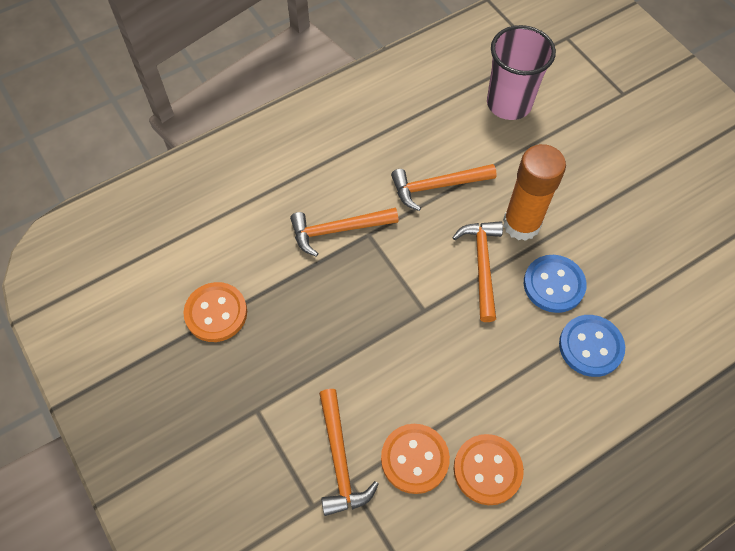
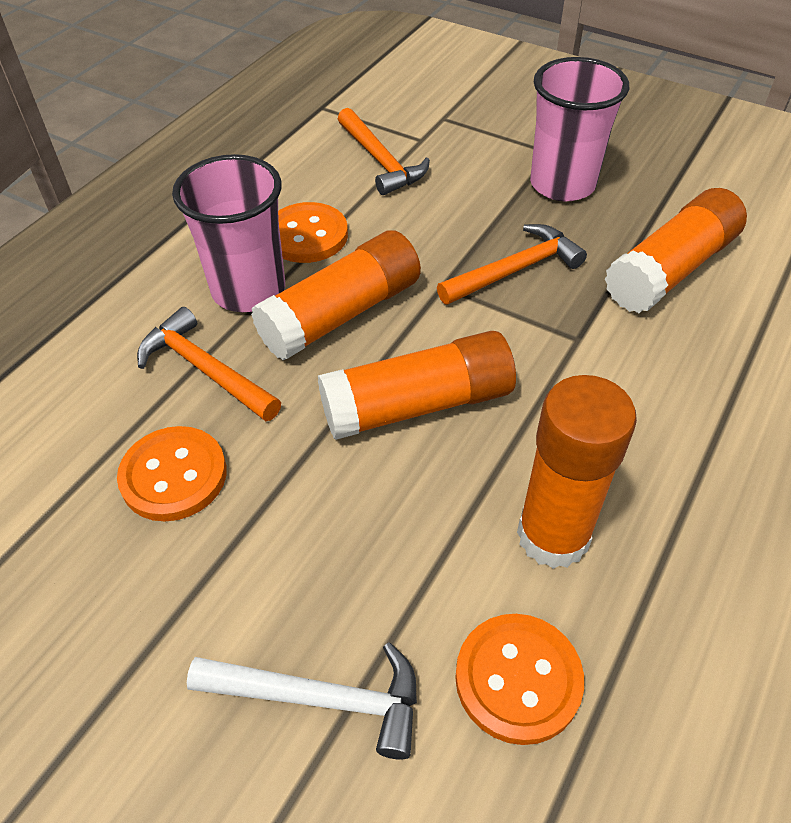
blue button: 2 -> 0
orange glue stick: 1 -> 4
orange hammer: 4 -> 3
pink cup: 1 -> 2
white hammer: 0 -> 1

